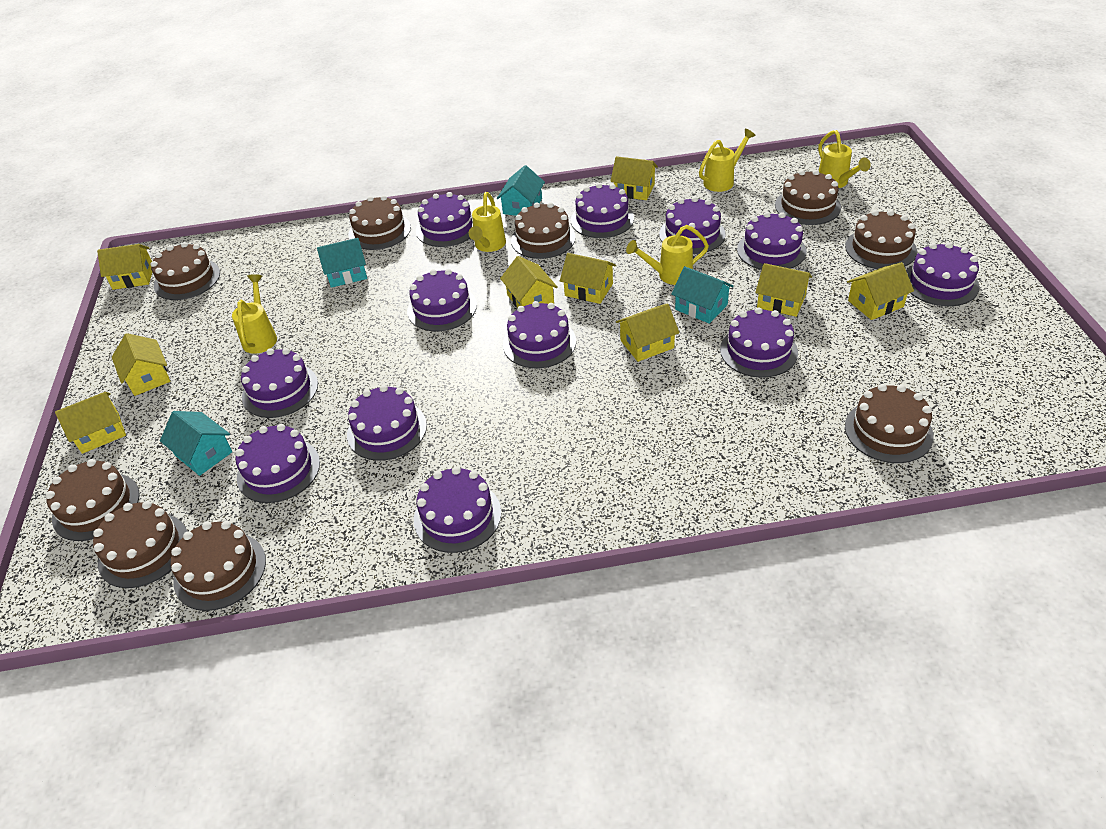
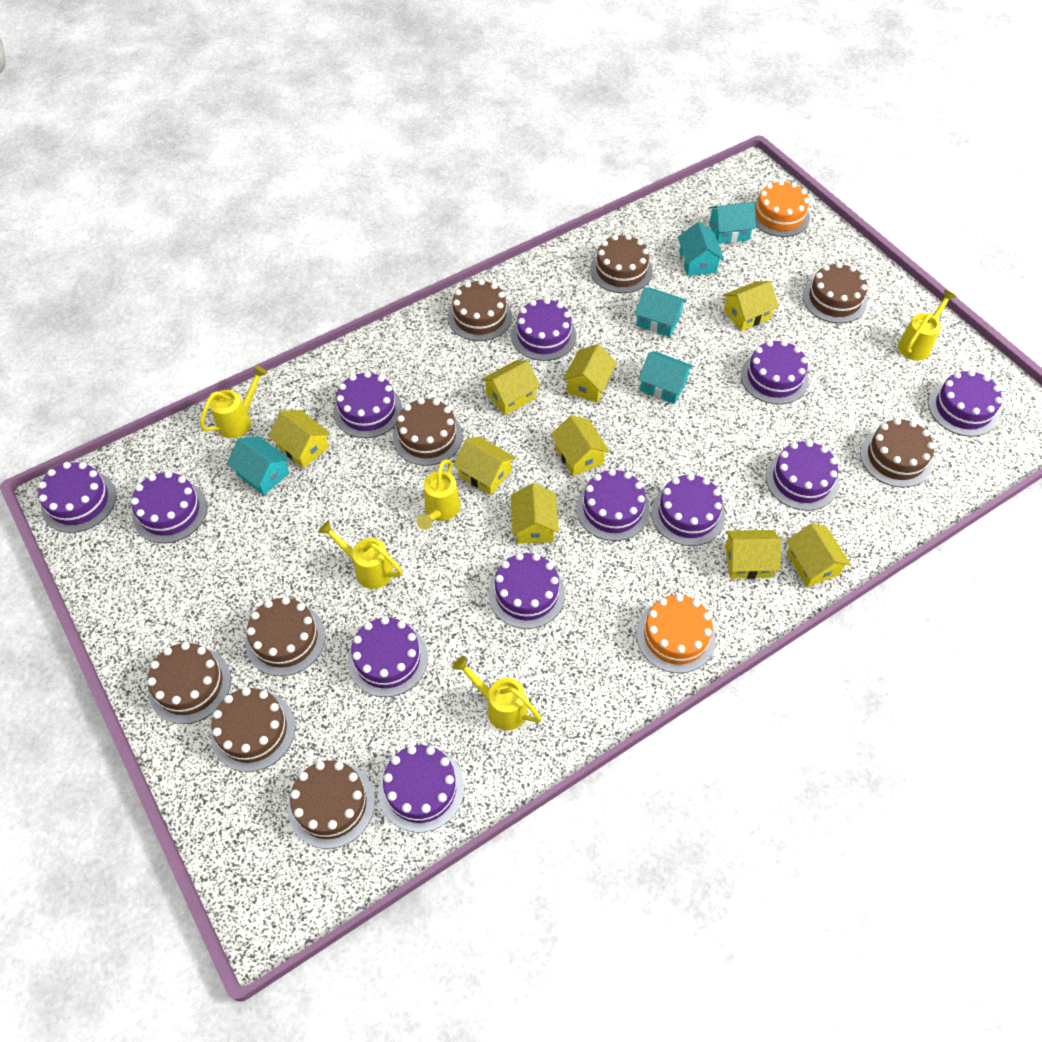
orange cake: 0 -> 2
turquoise house: 4 -> 5

